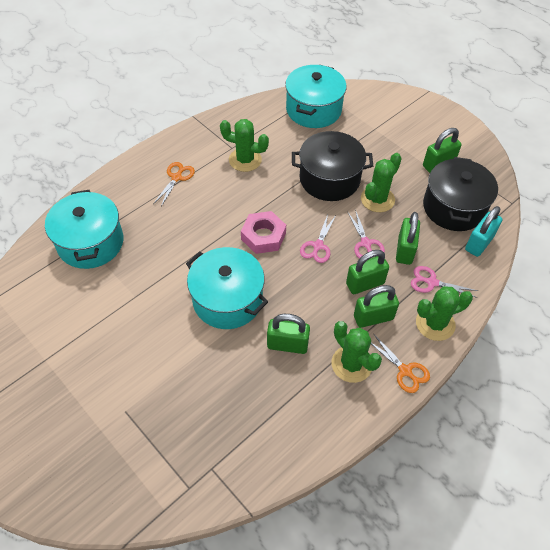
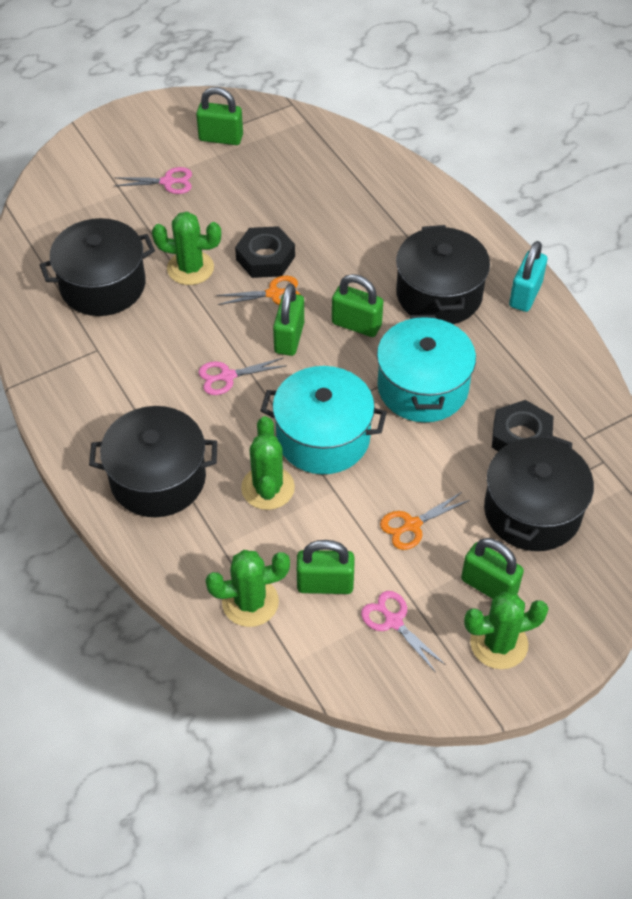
black nut: 0 -> 2
black pot: 2 -> 4
pink nut: 1 -> 0
turquoise pot: 3 -> 2

